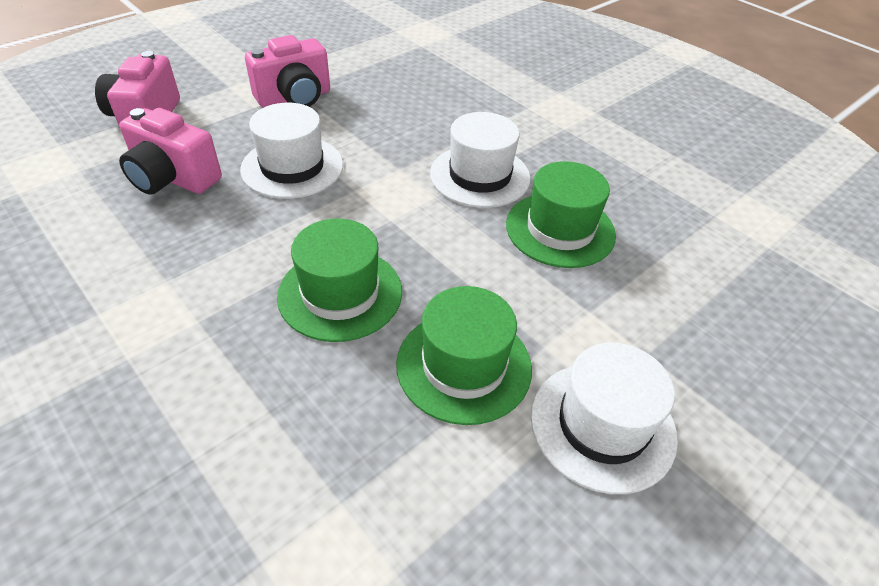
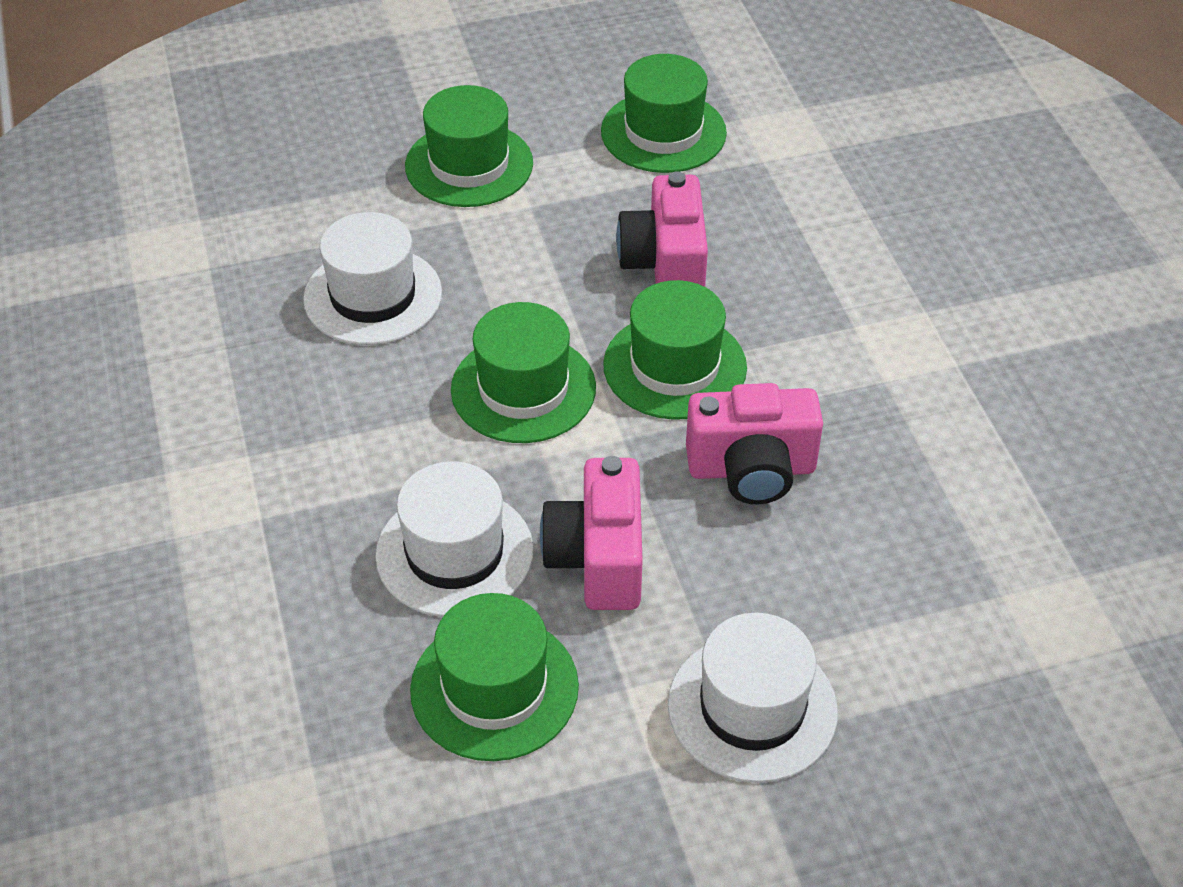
green hat: 3 -> 5

